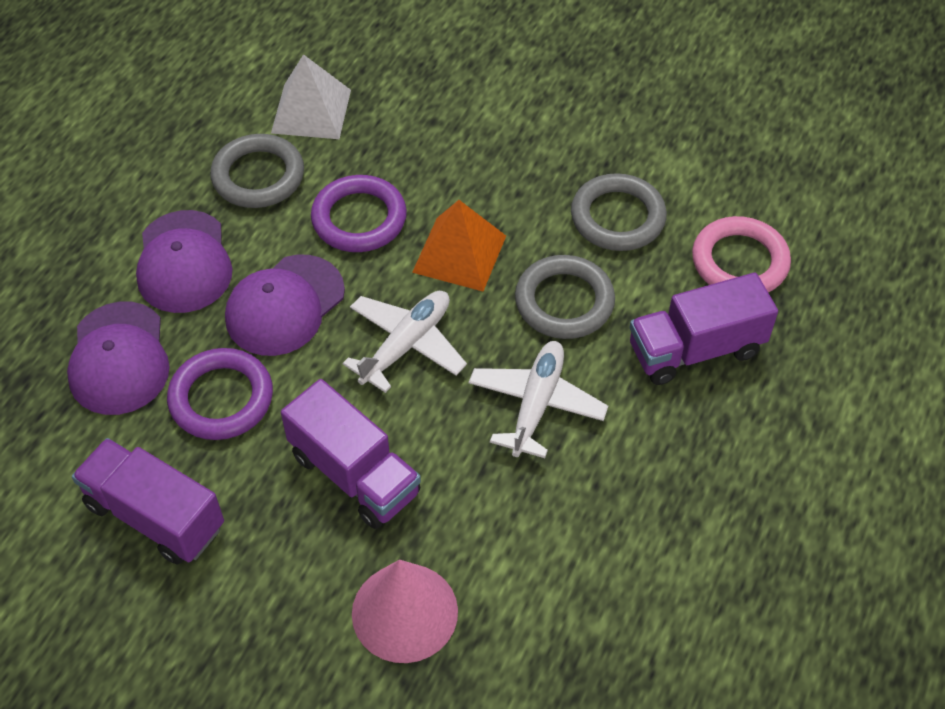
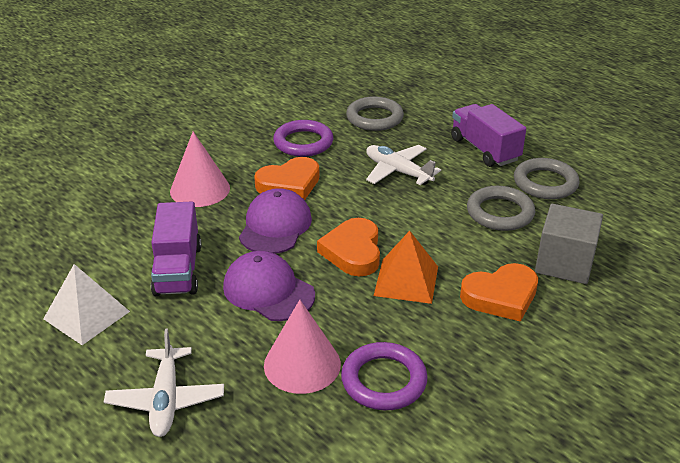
grey cube: 0 -> 1
orange heart: 0 -> 3
pink cone: 1 -> 2
pink ring: 1 -> 0
purple cap: 3 -> 2
purple truck: 3 -> 2

